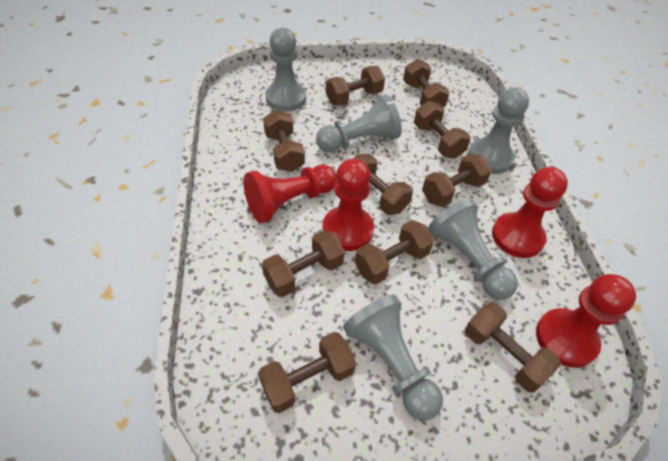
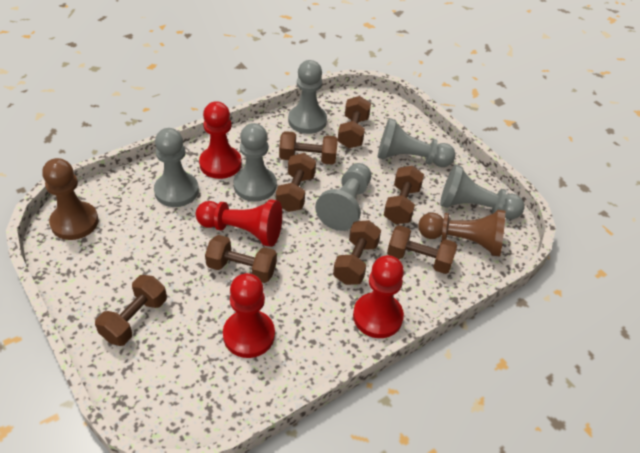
brown dumbbell: 10 -> 8
brown pawn: 0 -> 2
grey pawn: 5 -> 6

